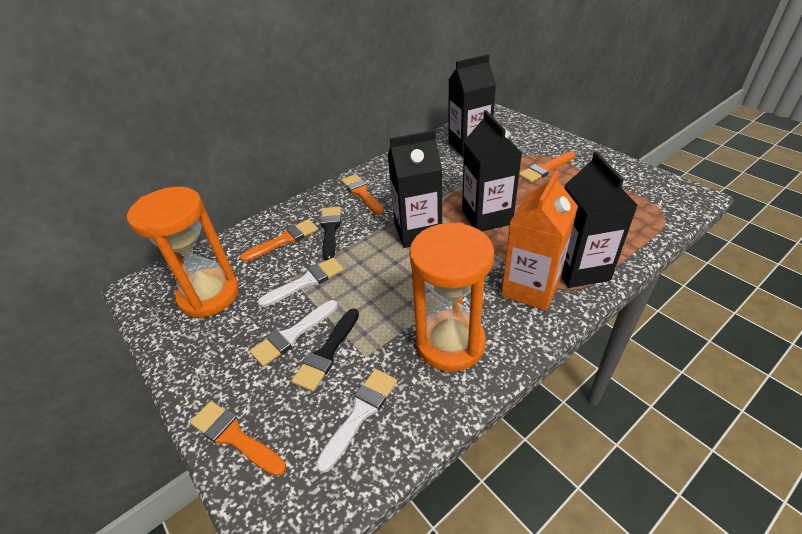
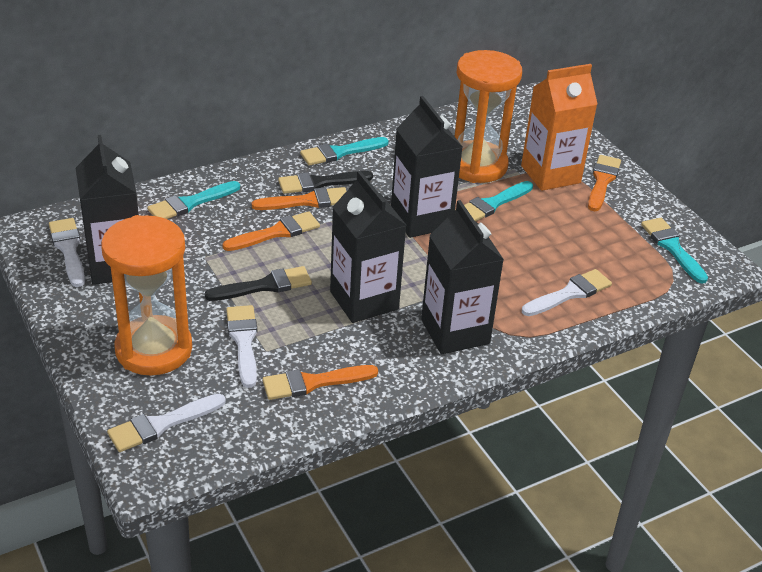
turquoise brush: 0 -> 4
white brush: 3 -> 4

